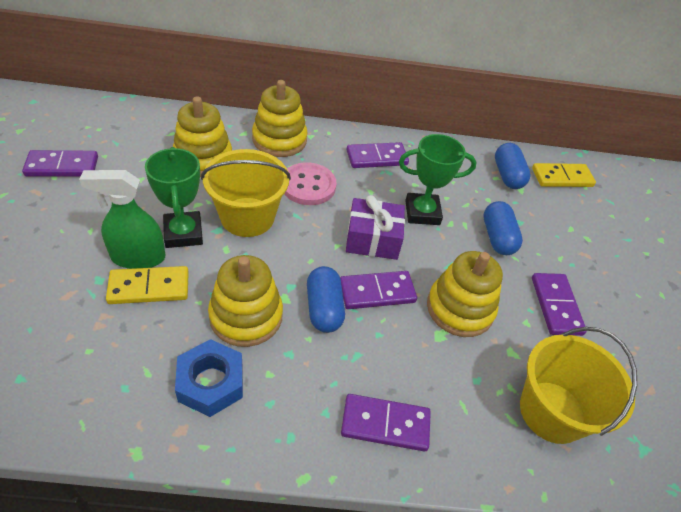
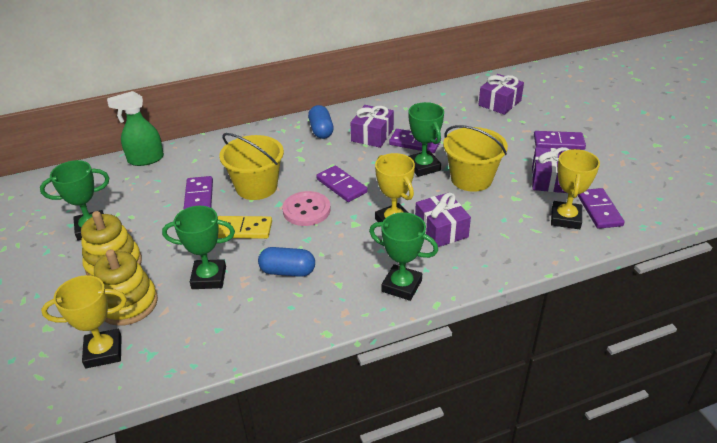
blue capsule: 3 -> 2
blue nut: 1 -> 0
green trophy: 2 -> 4
purple gift: 1 -> 4
yellow domino: 2 -> 1
yellow stacking toy: 4 -> 2
yellow trophy: 0 -> 3

